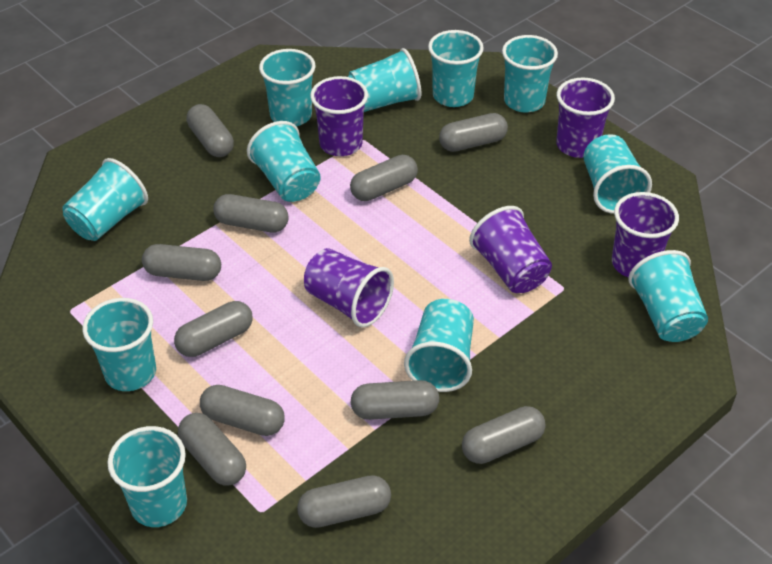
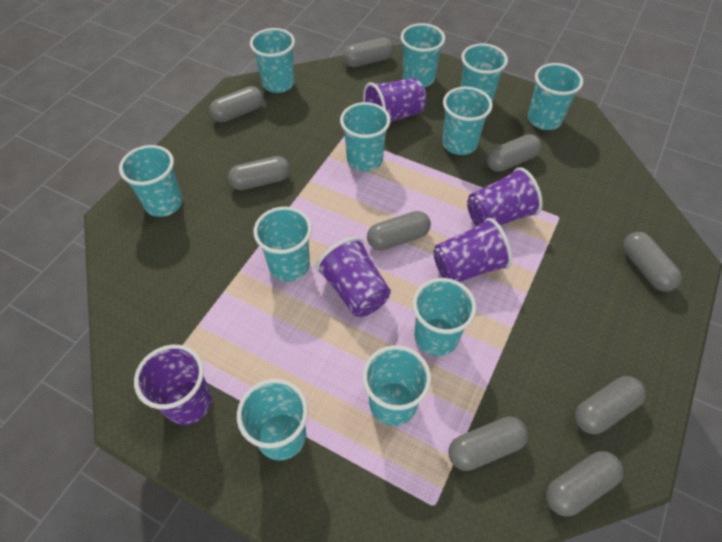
grey capsule: 11 -> 9

